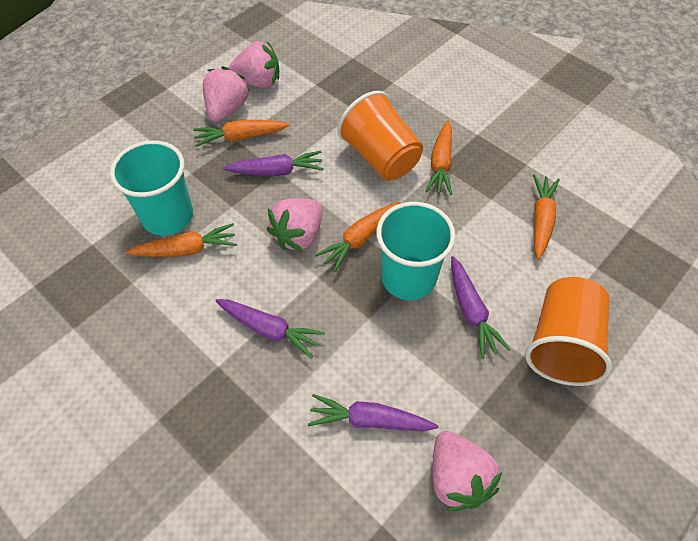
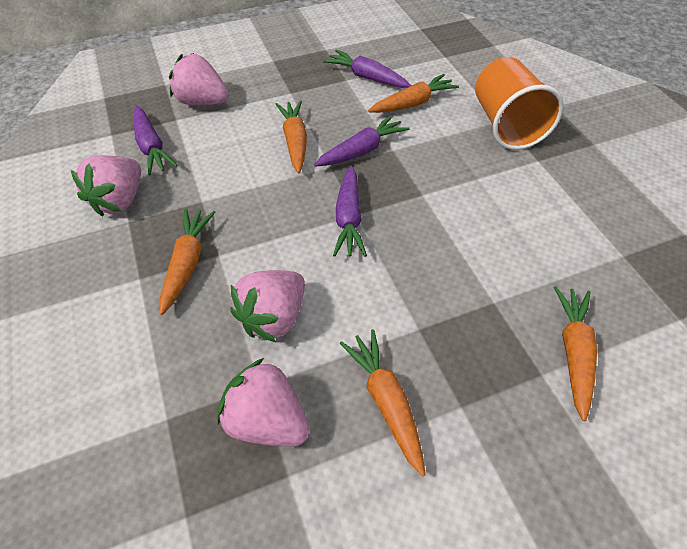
orange cup: 2 -> 1
turquoise cup: 2 -> 0

